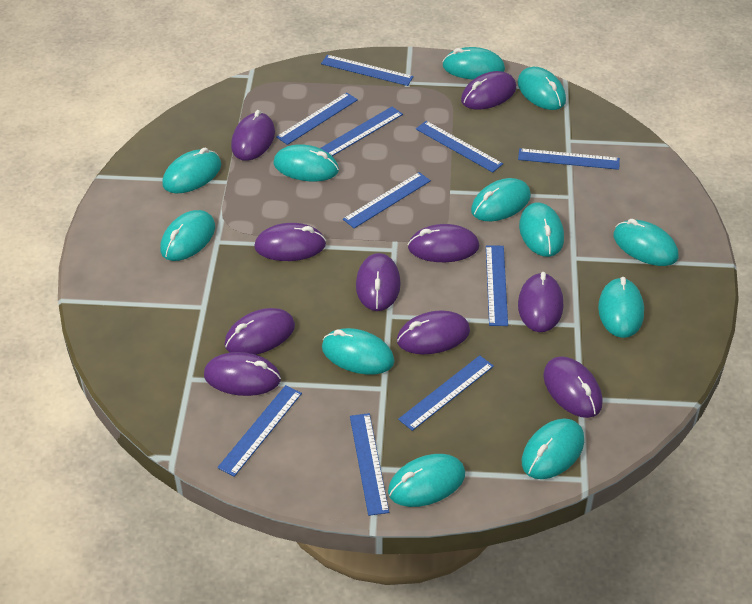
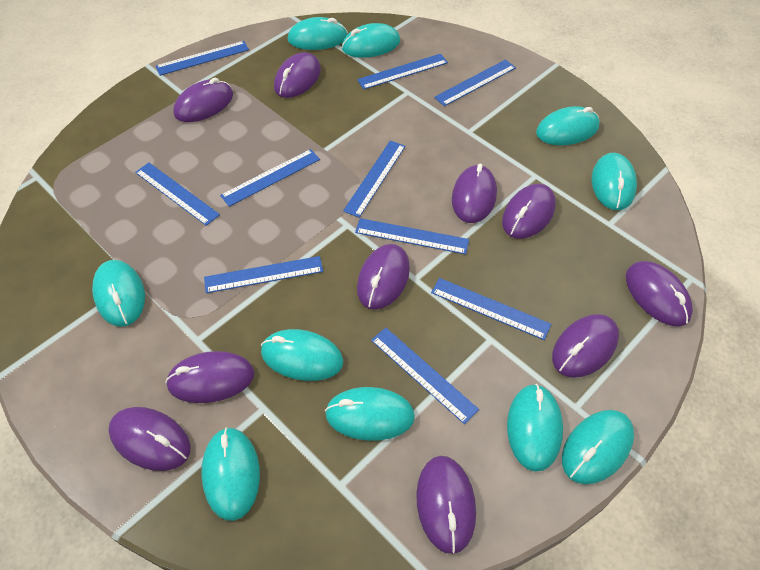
turquoise mouse: 12 -> 10

